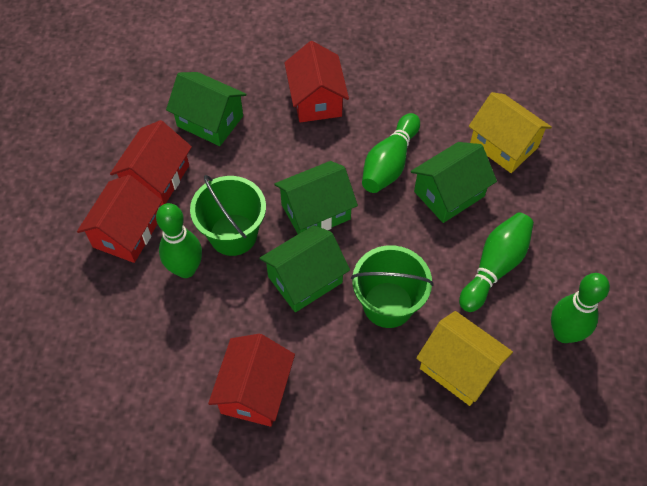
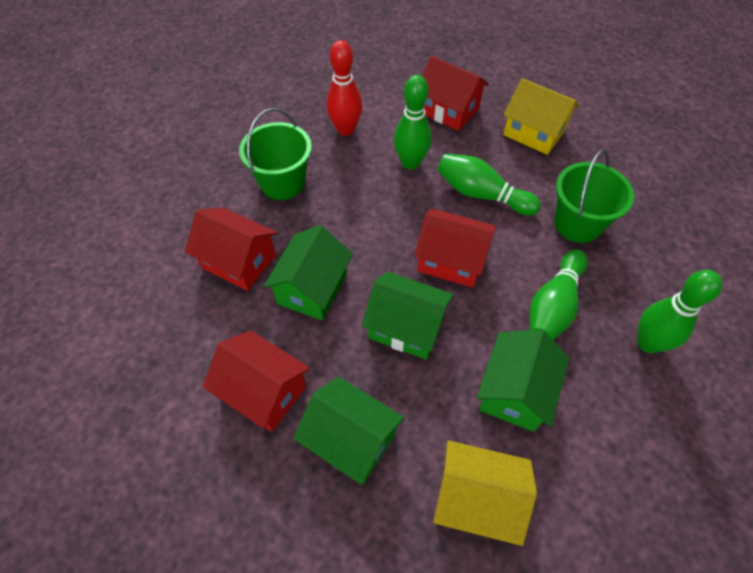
red bowling pin: 0 -> 1

